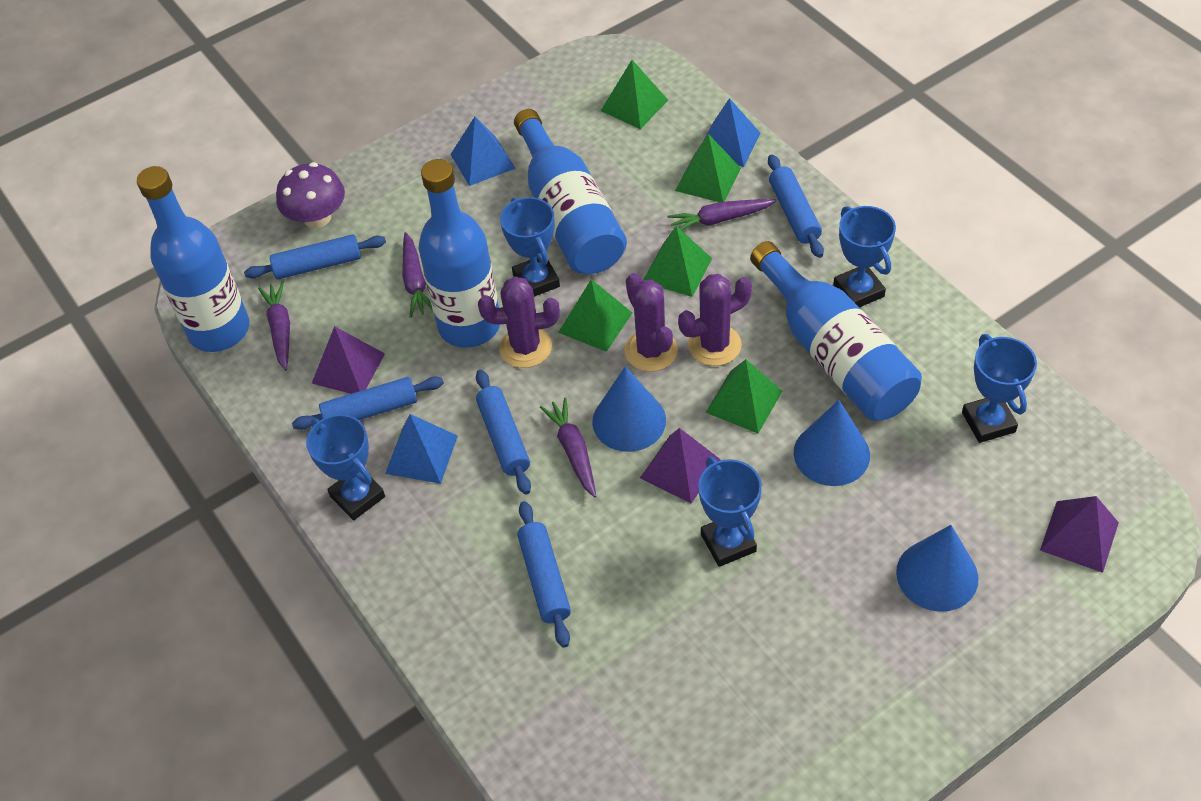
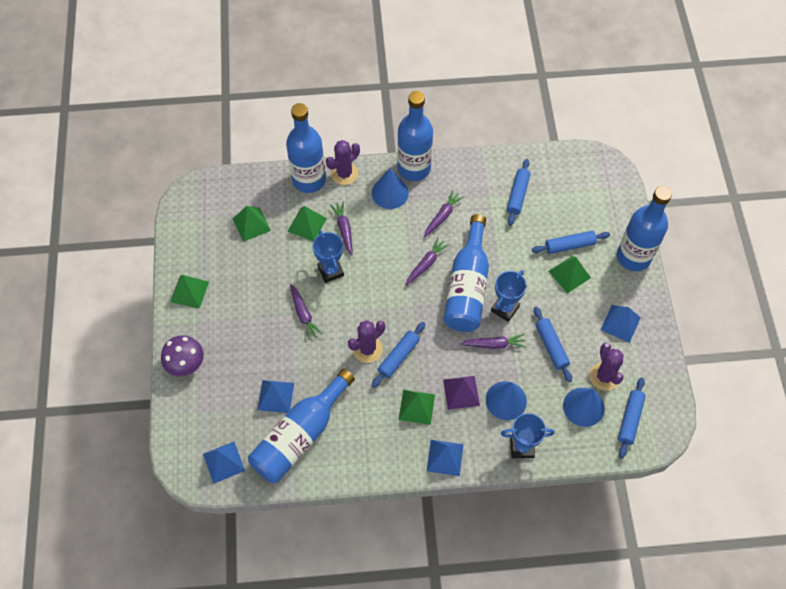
blue bottle: 4 -> 5
blue pyramid: 3 -> 4
blue trophy: 5 -> 3
purple carrot: 4 -> 5
purple pyramid: 3 -> 1

